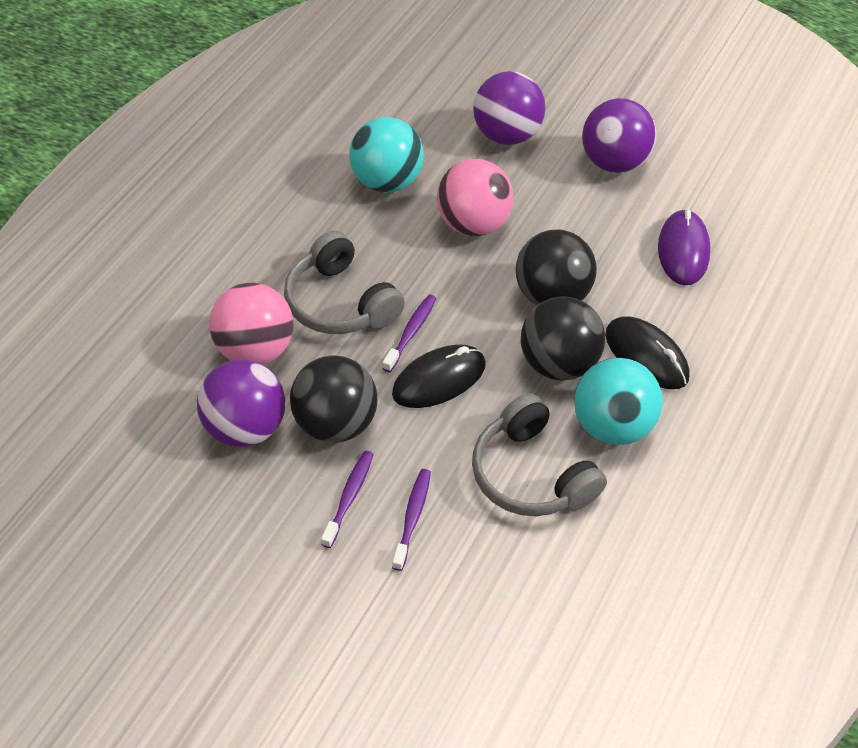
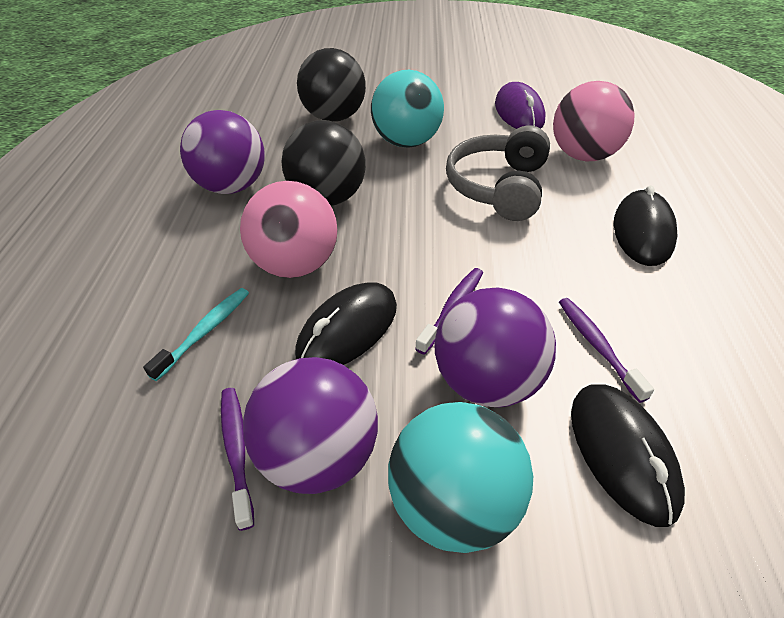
black ball: 3 -> 2
black mouse: 2 -> 3
grey headphones: 2 -> 1
turquoise toothbrush: 0 -> 1

